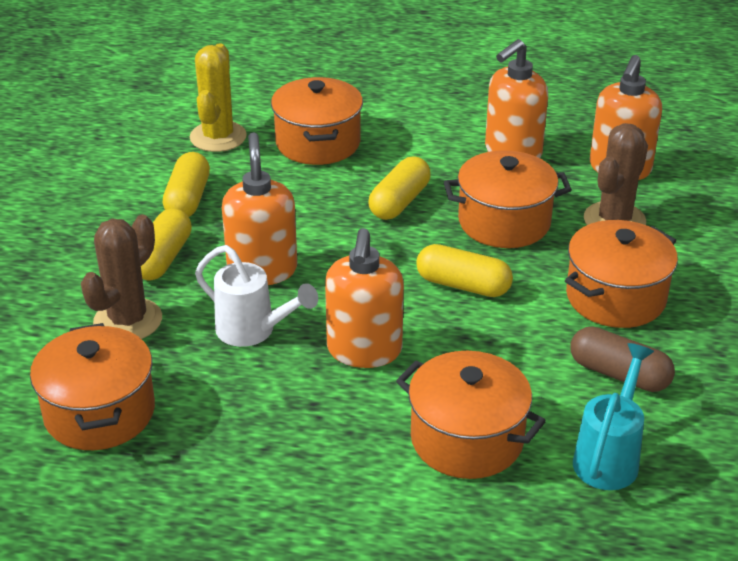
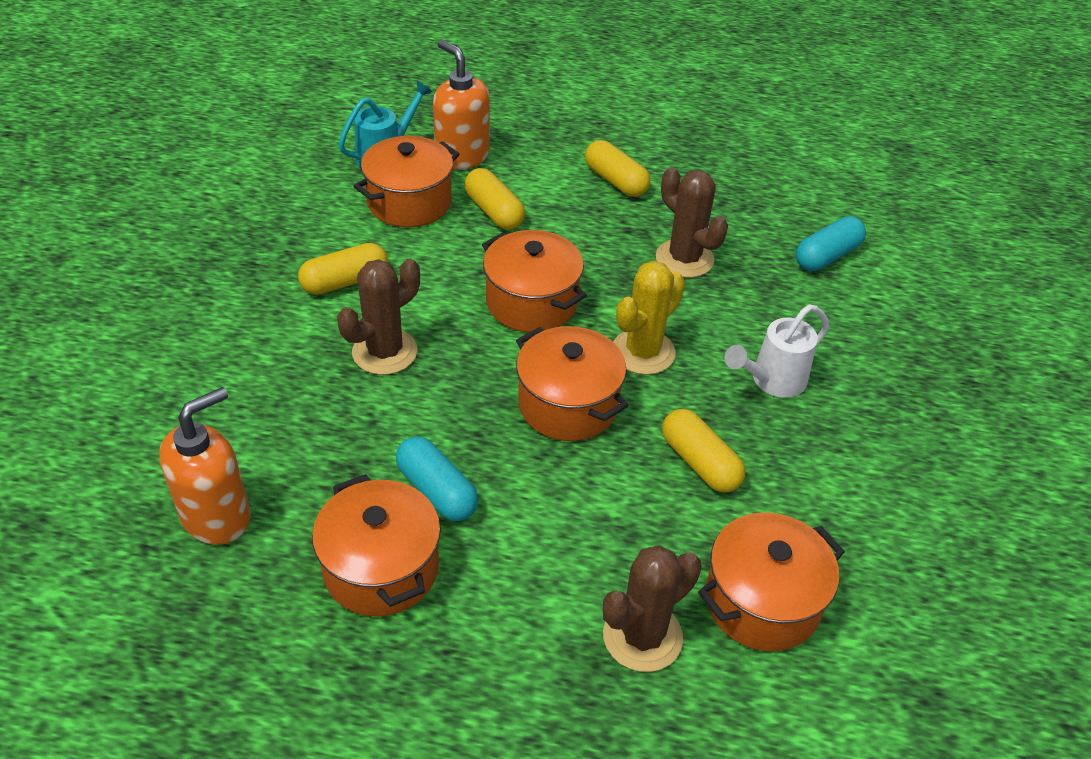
brown cactus: 2 -> 3
brown capsule: 1 -> 0
orange soap dispenser: 4 -> 2
turquoise capsule: 0 -> 2

